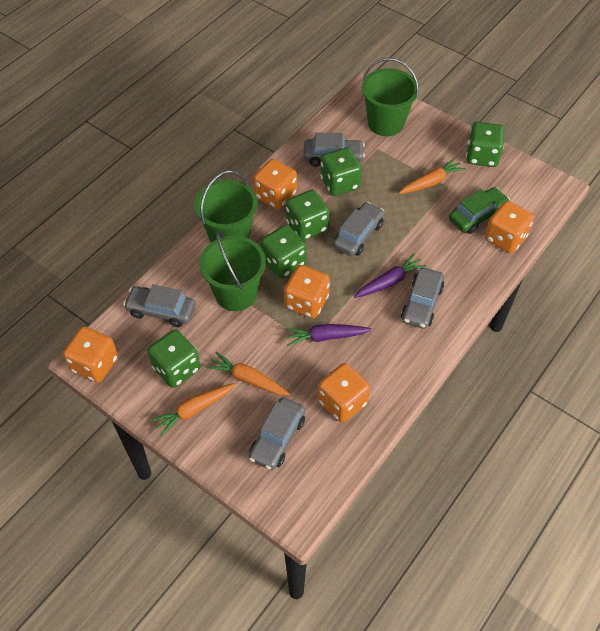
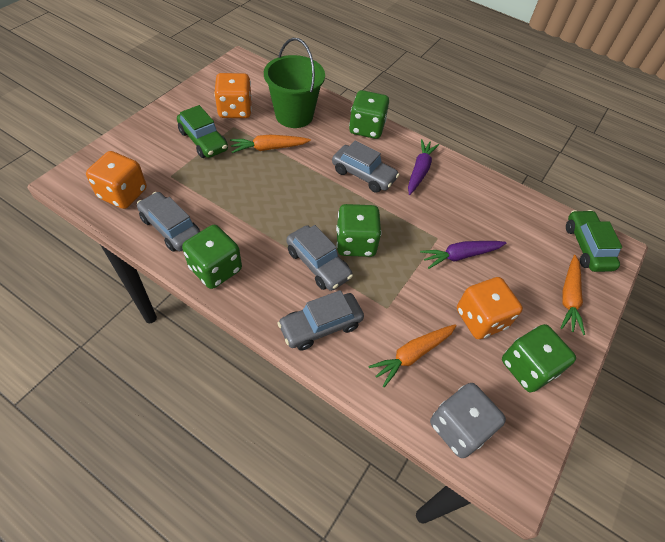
green bucket: 3 -> 1
green car: 1 -> 2
green dice: 5 -> 4
grey car: 5 -> 4
grey dice: 0 -> 1
orange dice: 5 -> 3

